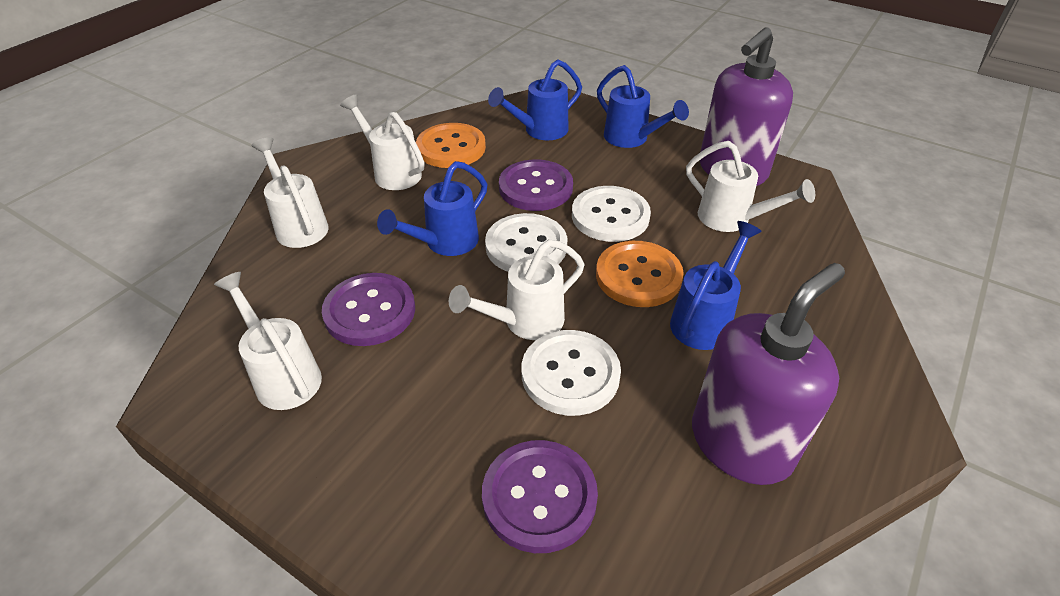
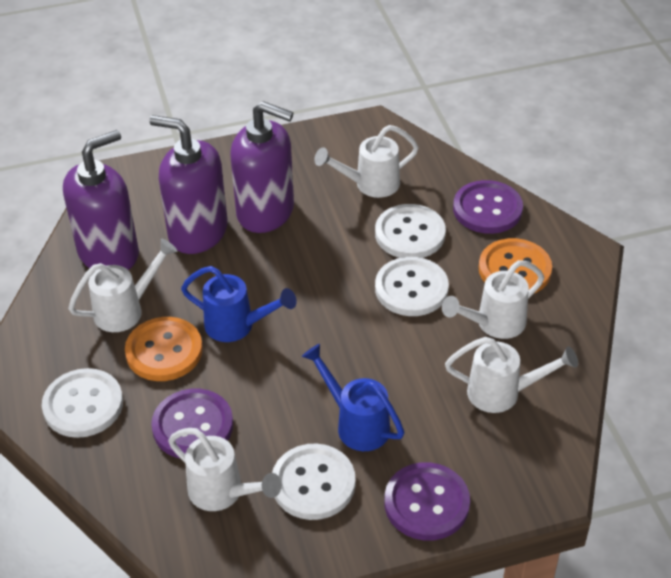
blue watering can: 4 -> 2
purple soap dispenser: 2 -> 3
white button: 3 -> 4

